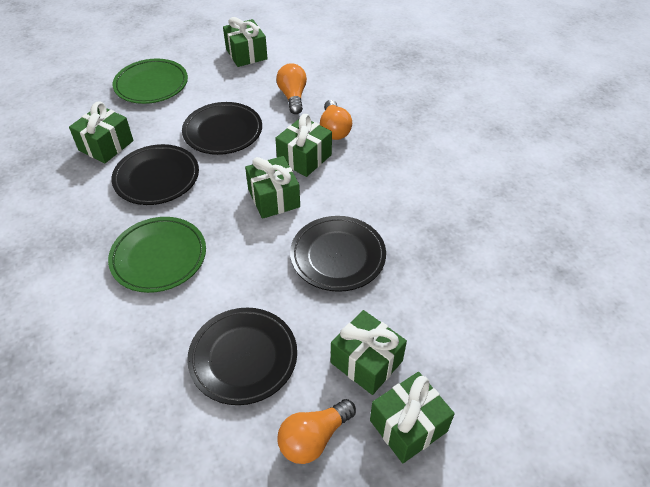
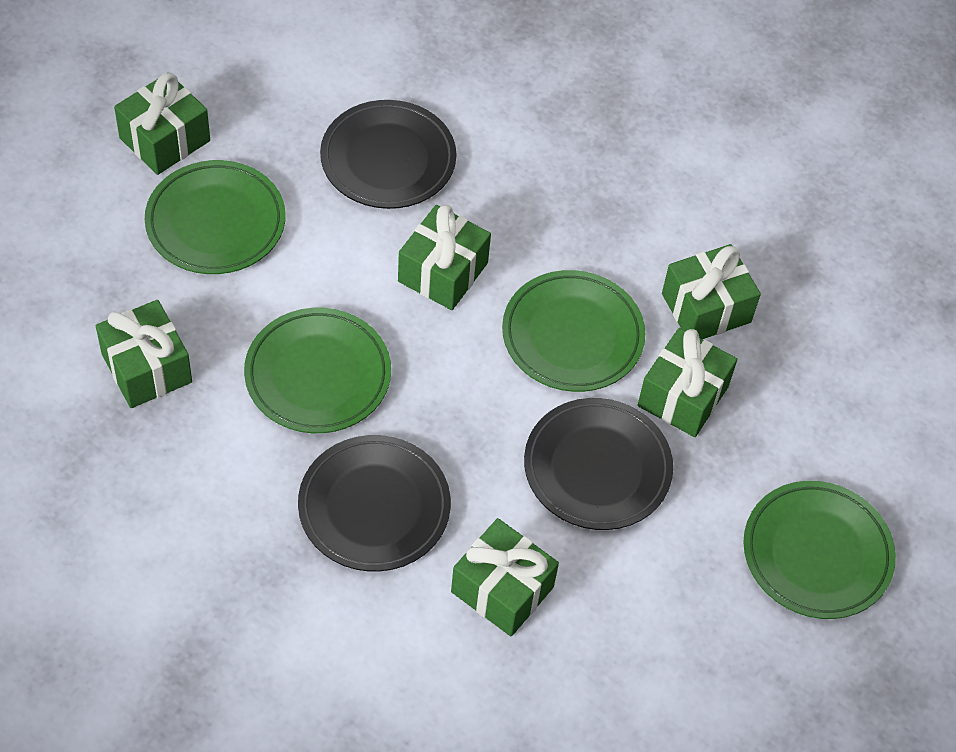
black plate: 4 -> 3
green plate: 2 -> 4
orange light bulb: 3 -> 0

